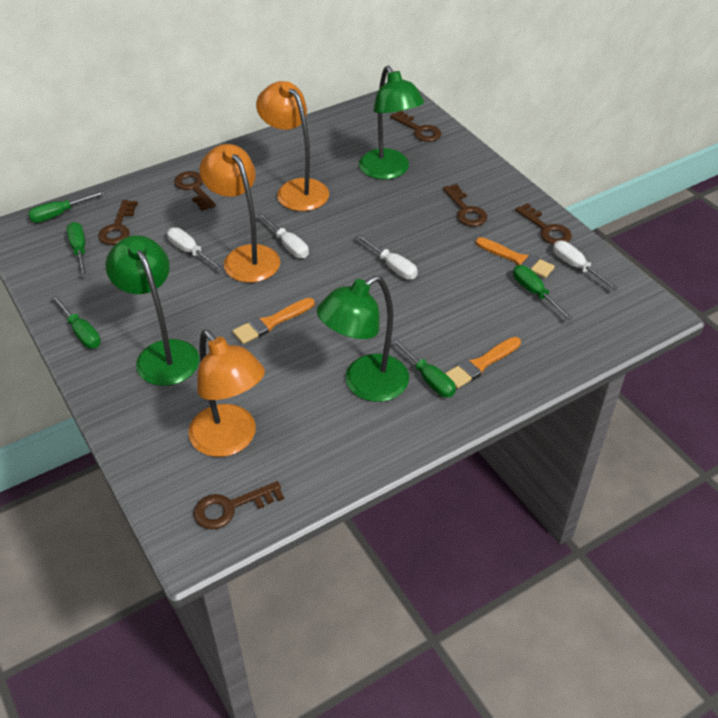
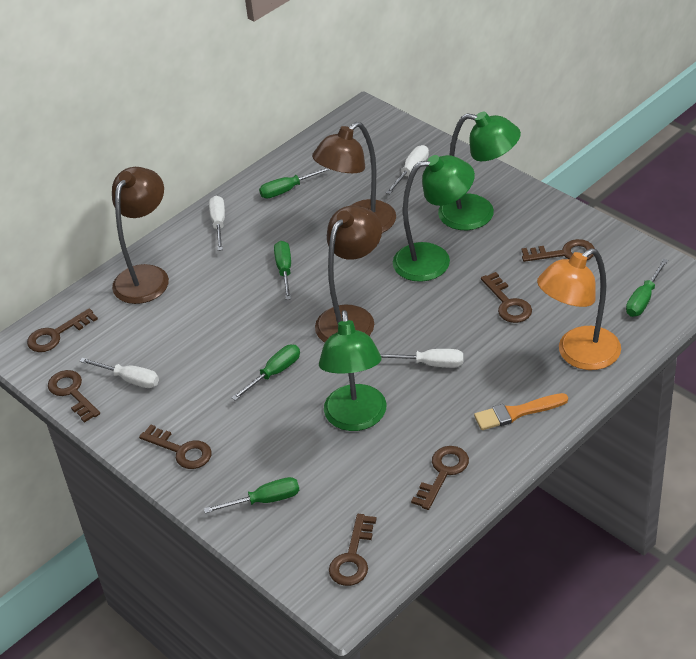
brown key: 6 -> 7
brown lamp: 0 -> 3
orange brush: 3 -> 1
orange lamp: 3 -> 1

